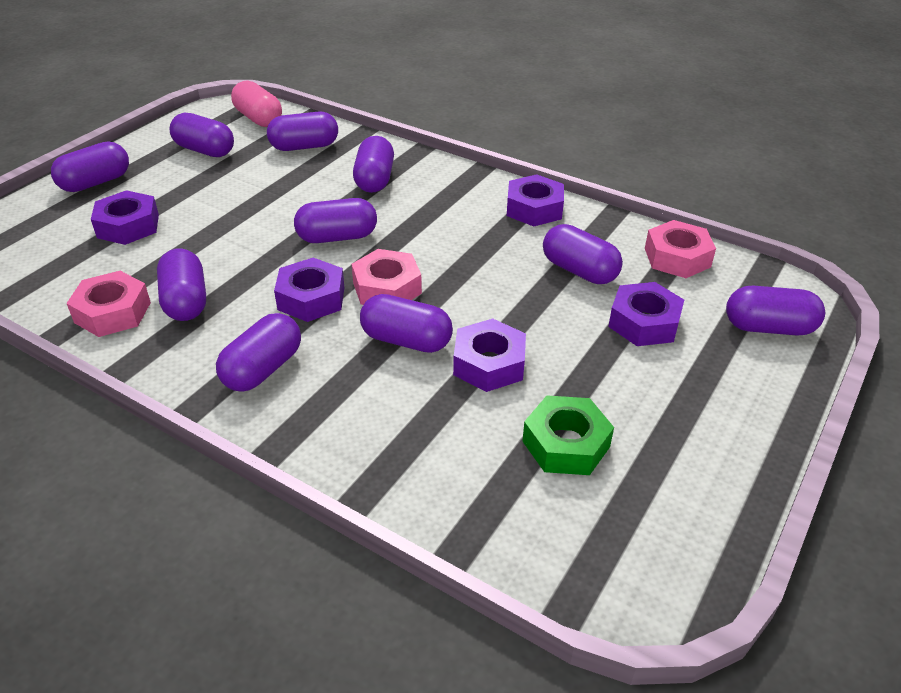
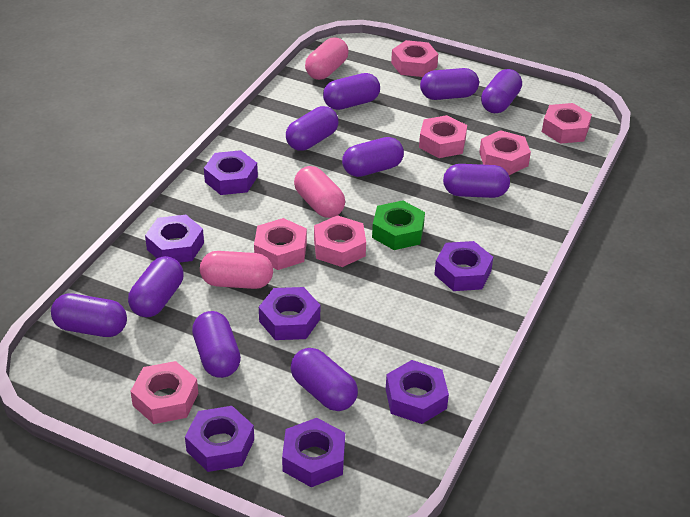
pink capsule: 1 -> 3
pink nut: 3 -> 7
purple nut: 5 -> 7

